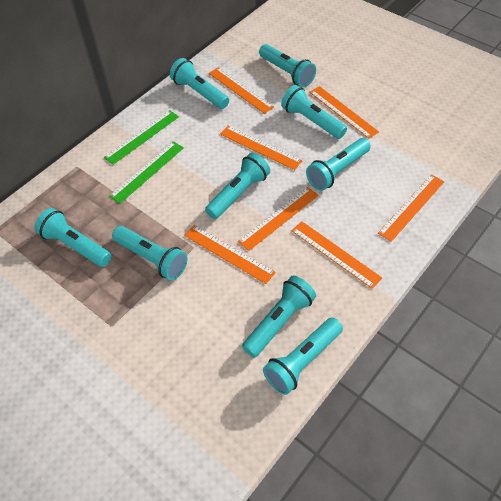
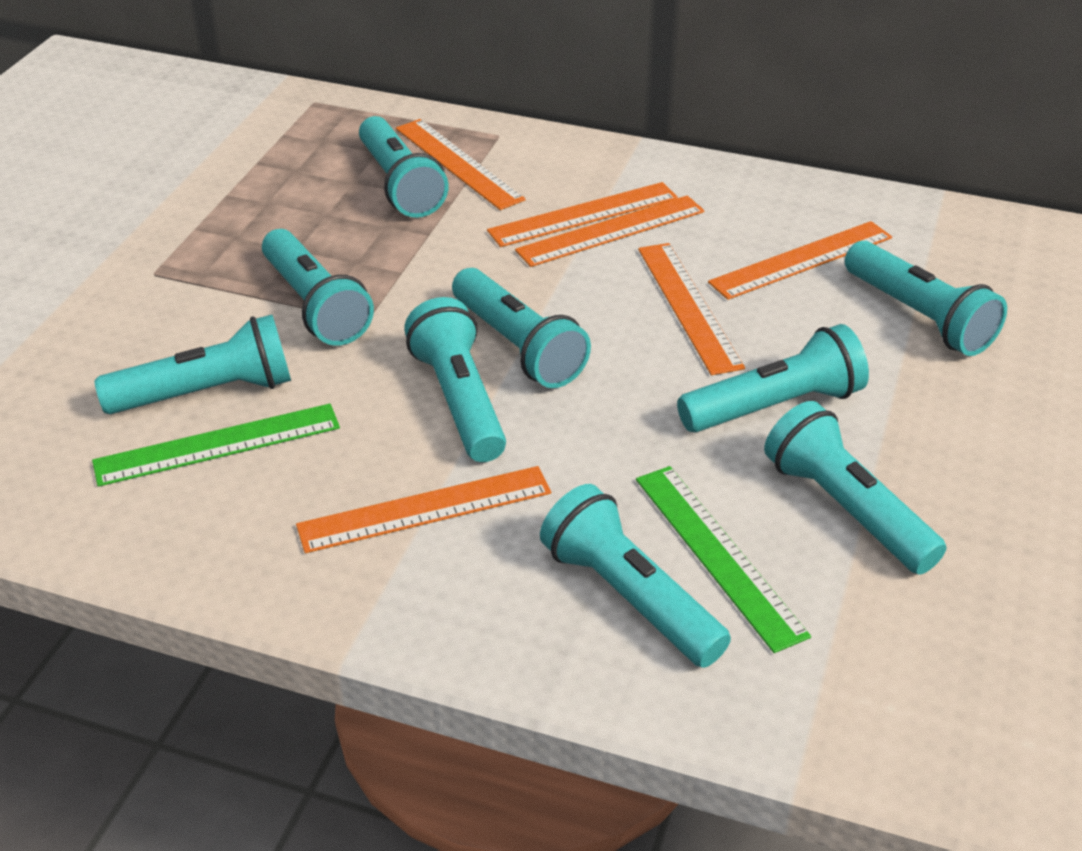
orange ruler: 7 -> 6

